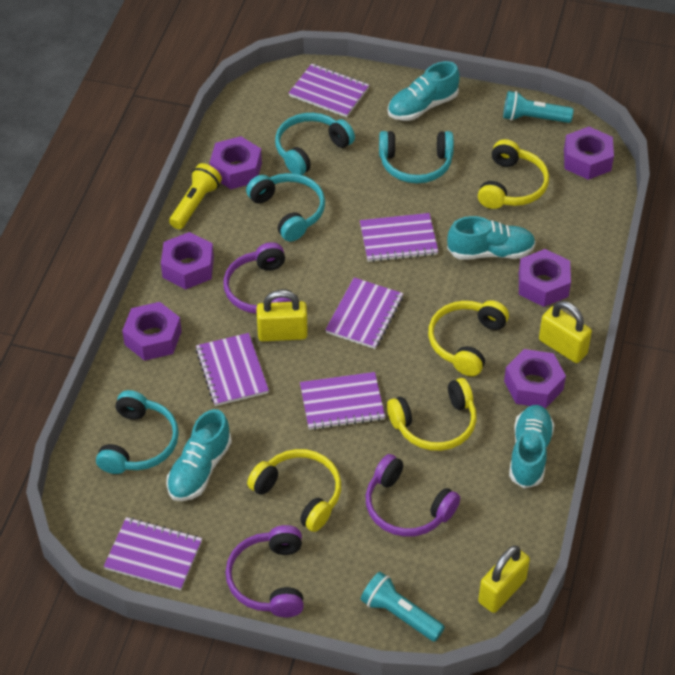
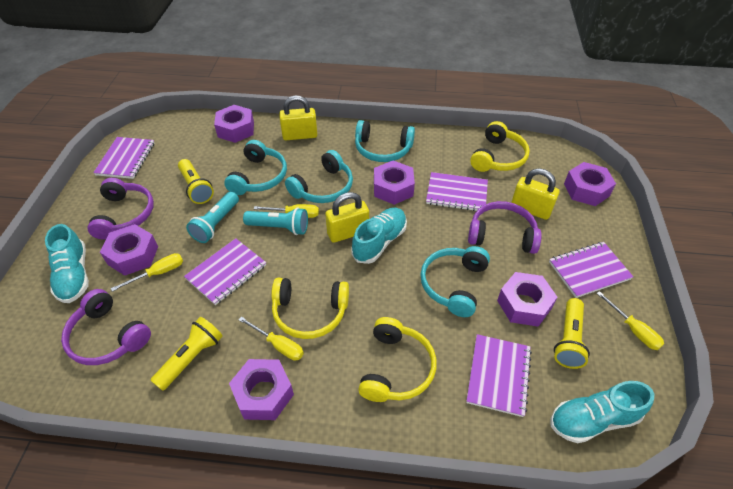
purple notebook: 6 -> 5
turquoise shoe: 4 -> 3
yellow flashlight: 1 -> 3
yellow headphones: 4 -> 3
yellow screwdriver: 0 -> 4

